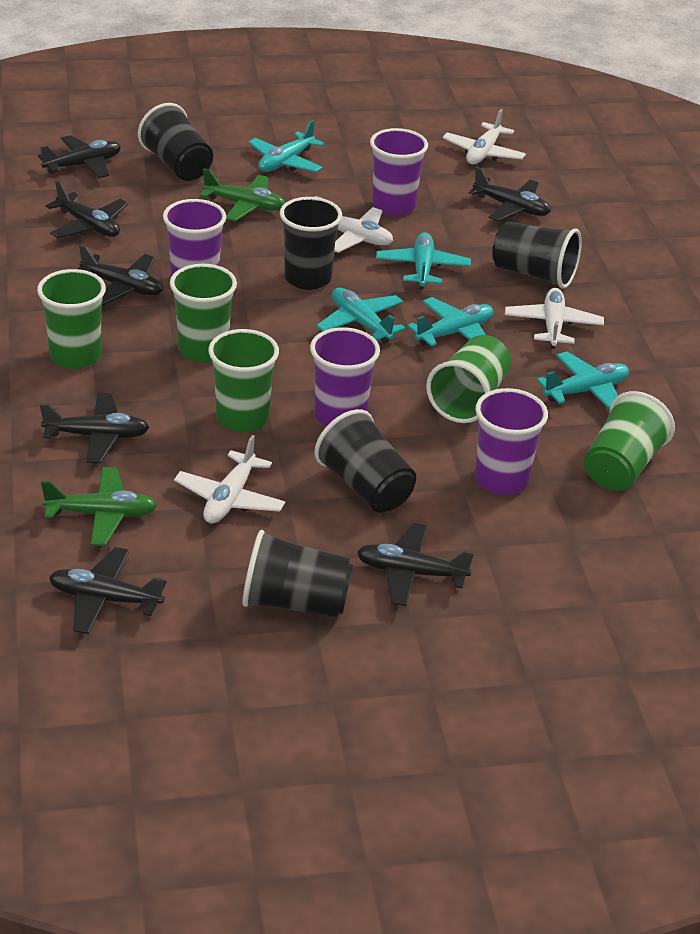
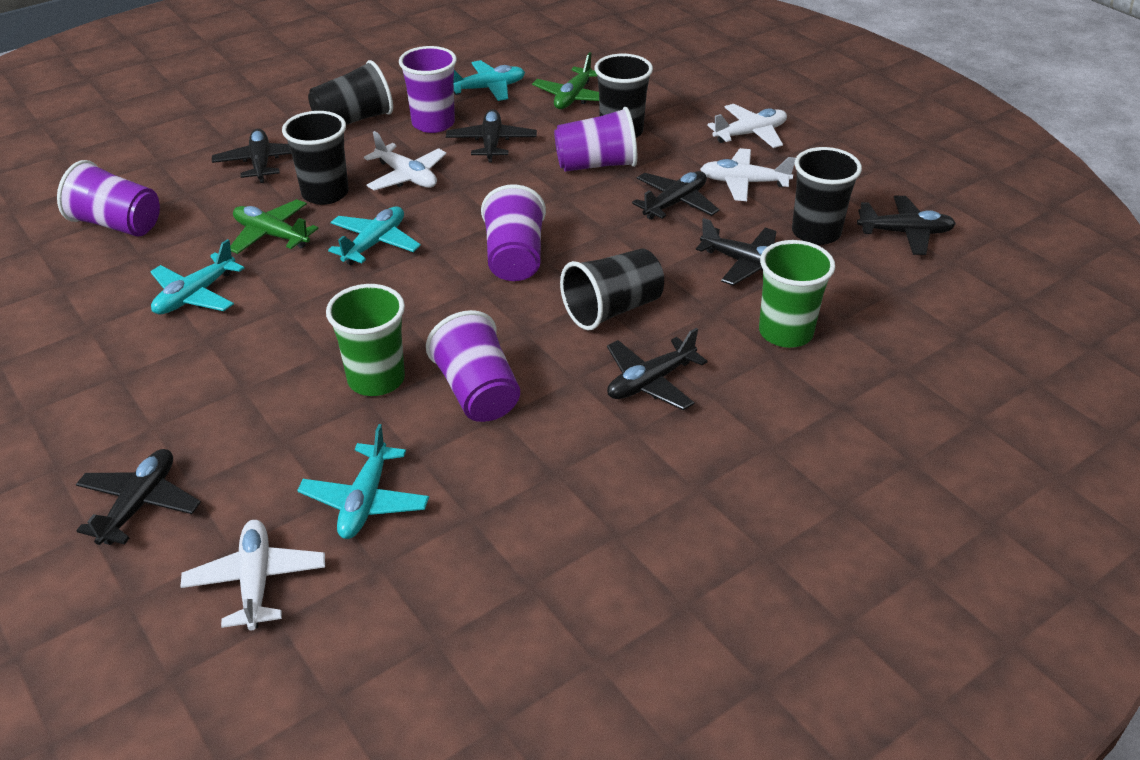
green cup: 5 -> 2
purple cup: 4 -> 5
turquoise plane: 5 -> 4

